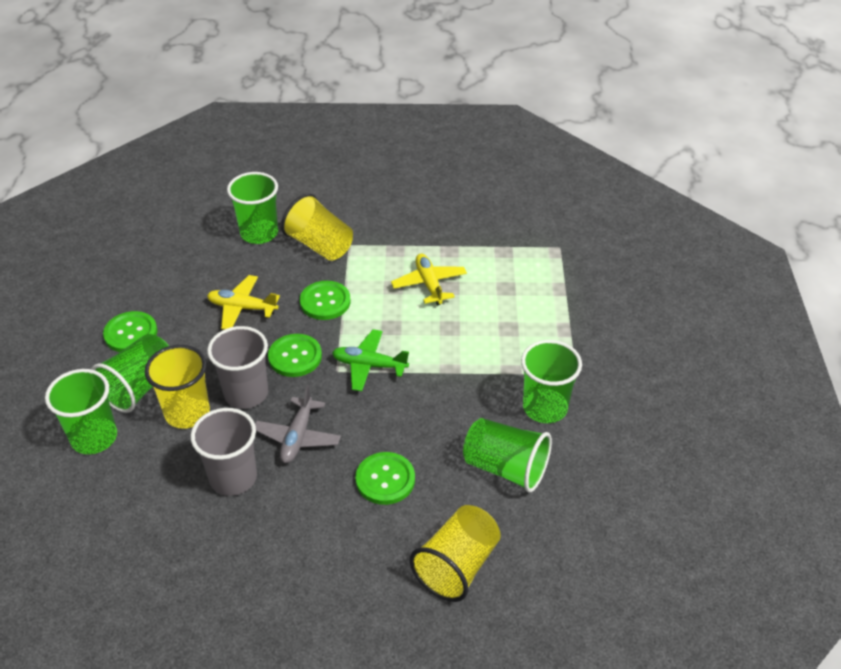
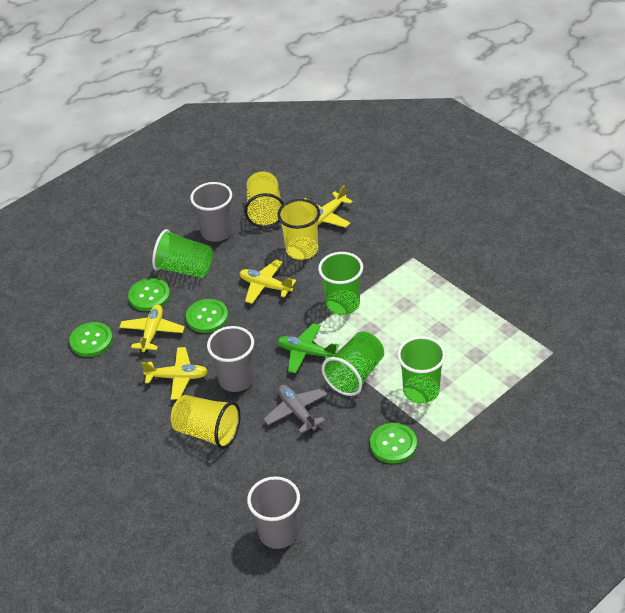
green cup: 5 -> 4
grey cup: 2 -> 3
yellow plane: 2 -> 4

